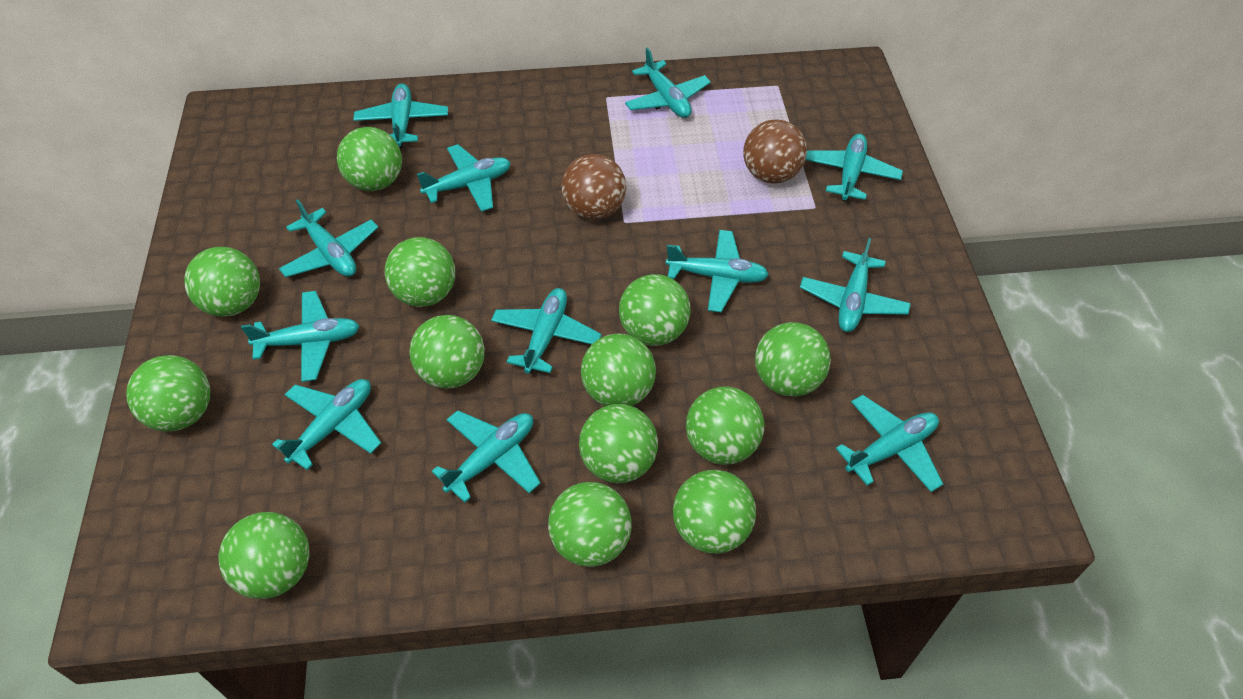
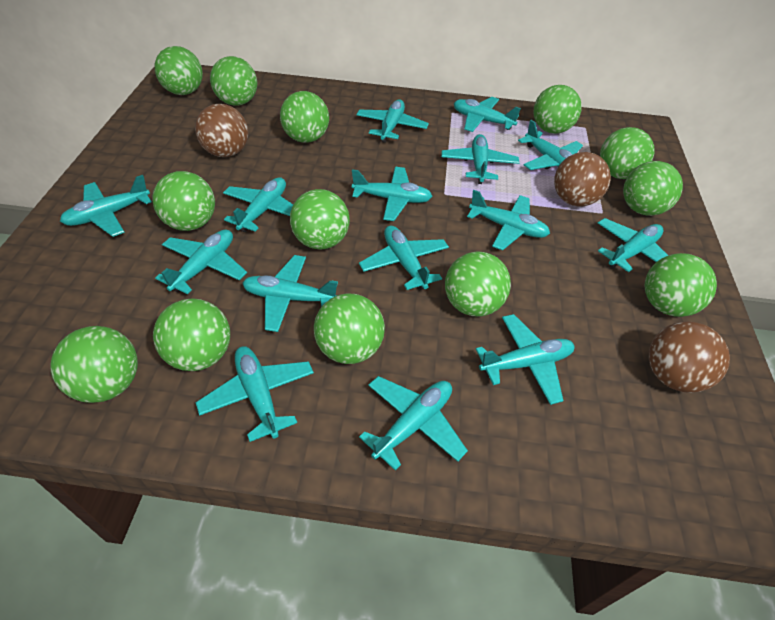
brown ball: 2 -> 3
turquoise plane: 12 -> 15

